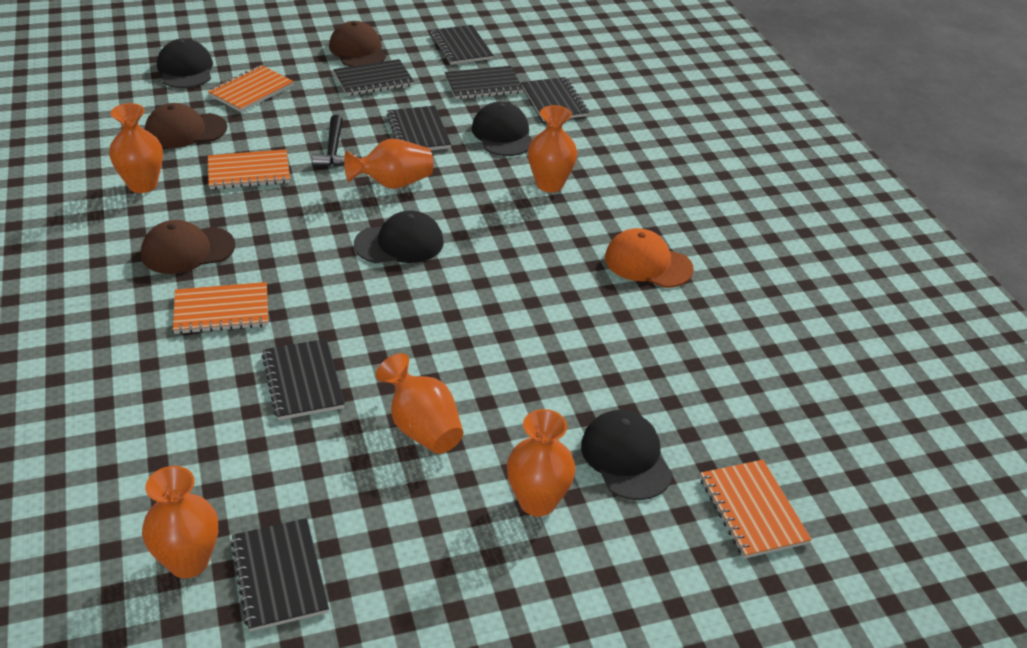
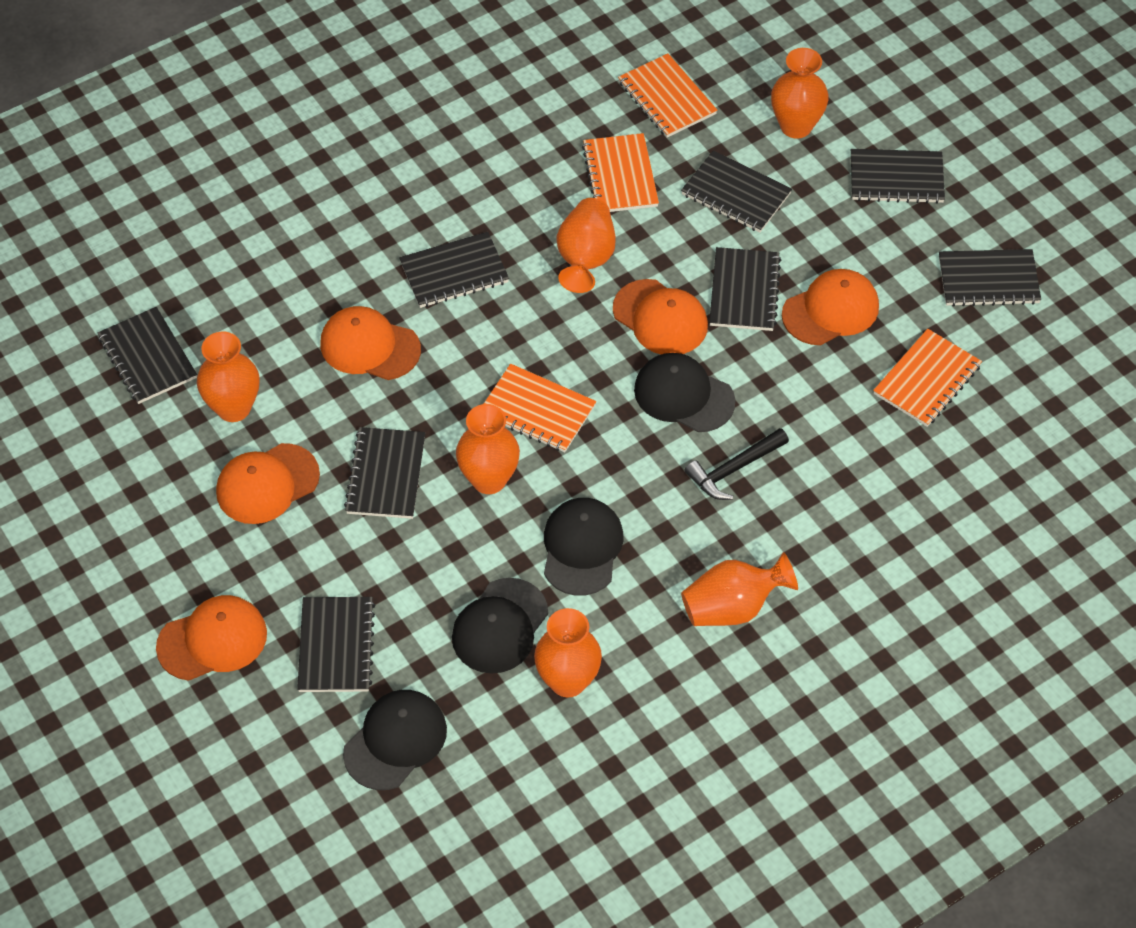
black notebook: 7 -> 8
brown cap: 3 -> 0
orange cap: 1 -> 5

